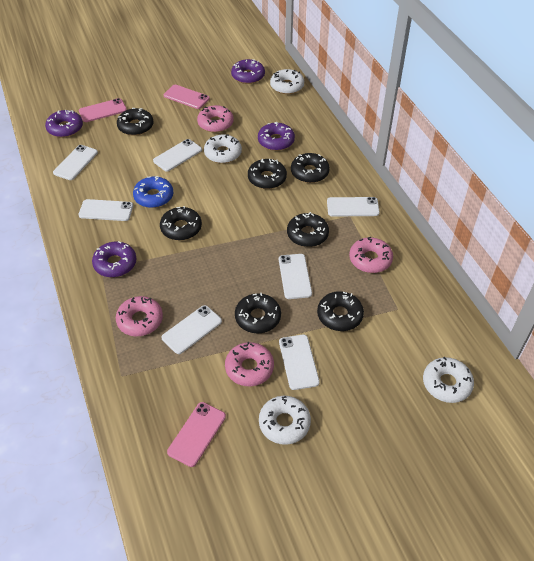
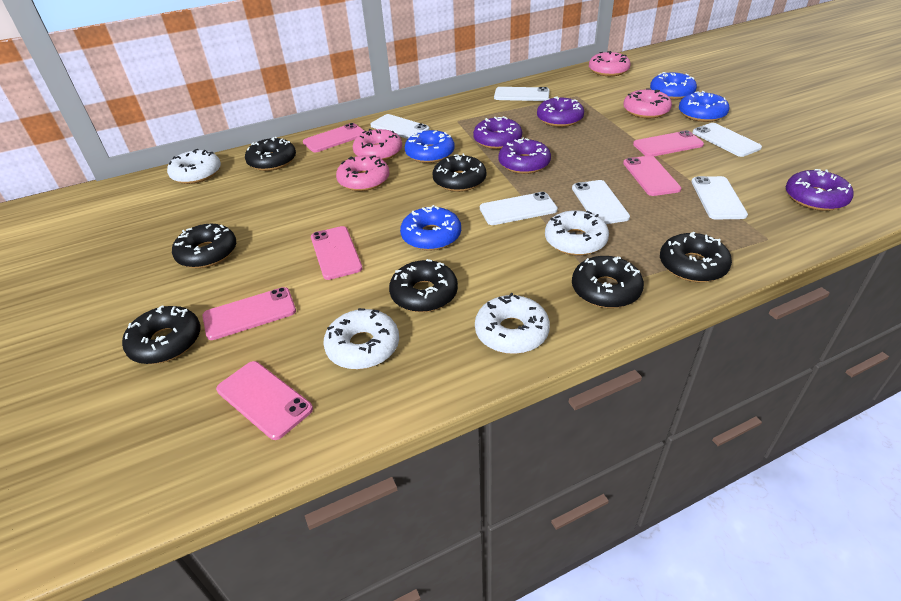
blue donut: 1 -> 4
pink phone: 3 -> 6
white phone: 7 -> 6

